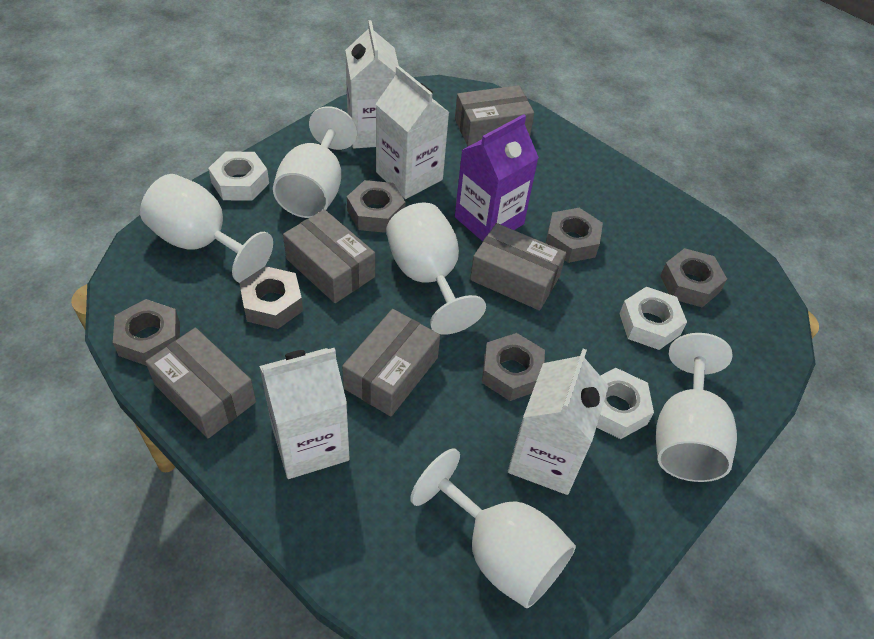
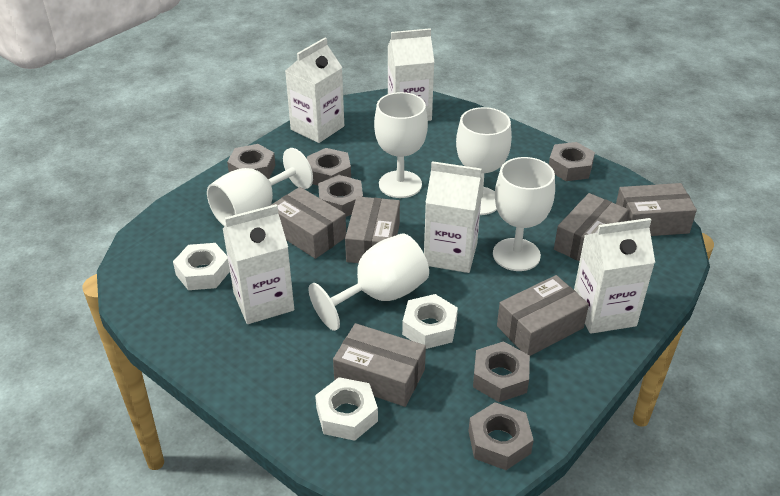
grey box: 5 -> 6
purple carton: 1 -> 0
white carton: 4 -> 5

